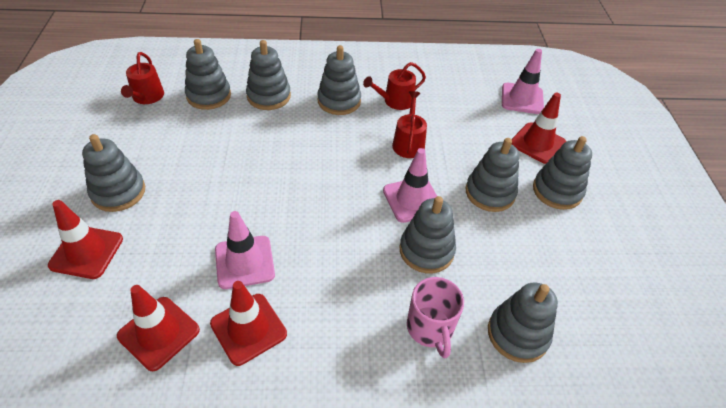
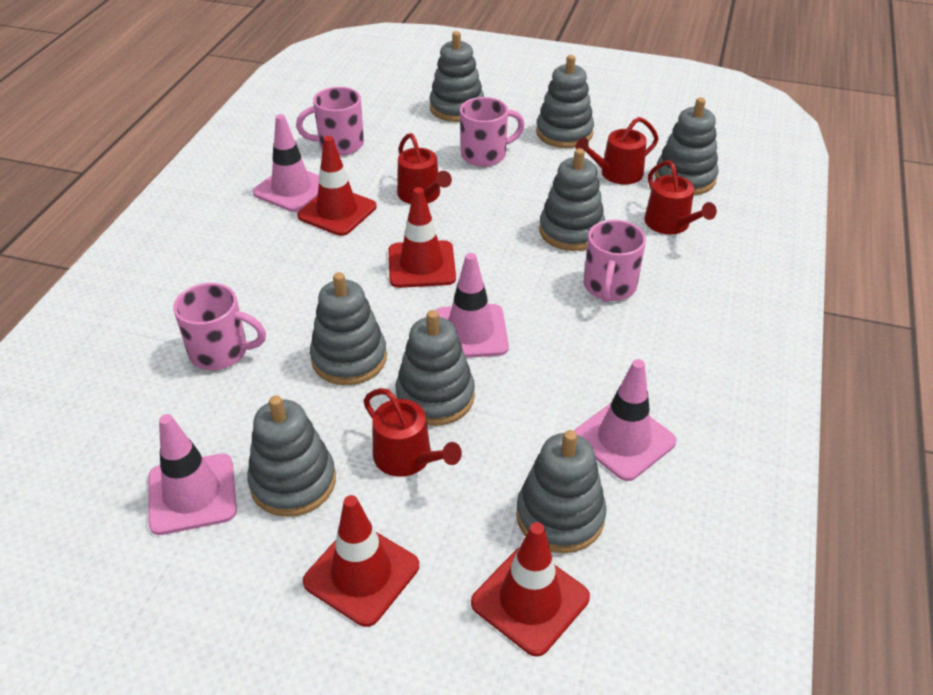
pink mug: 1 -> 4
pink traffic cone: 3 -> 4
red watering can: 3 -> 4

